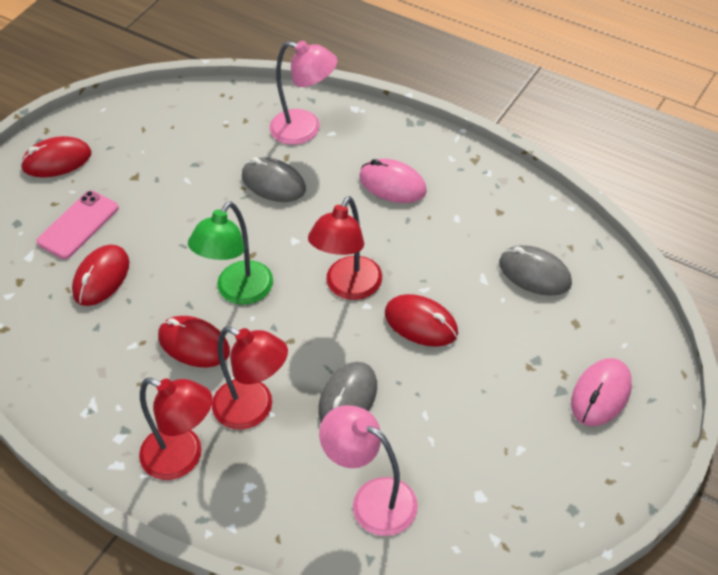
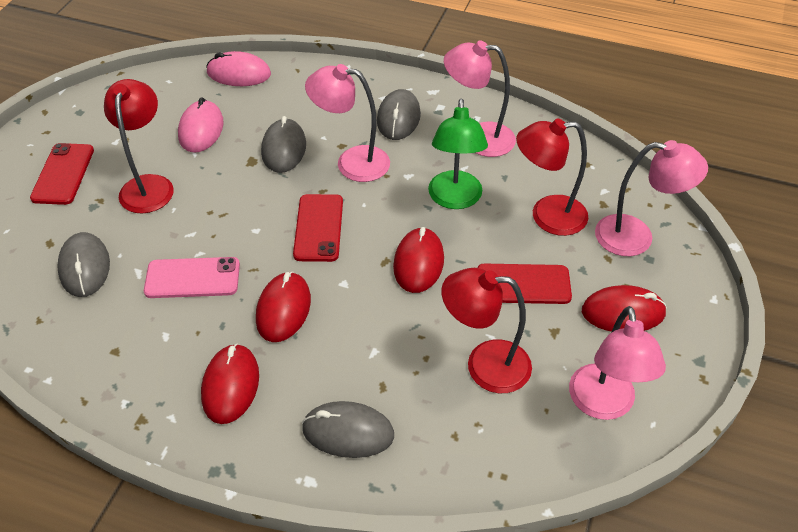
grey mouse: 3 -> 4
pink lamp: 2 -> 4
red phone: 0 -> 3

